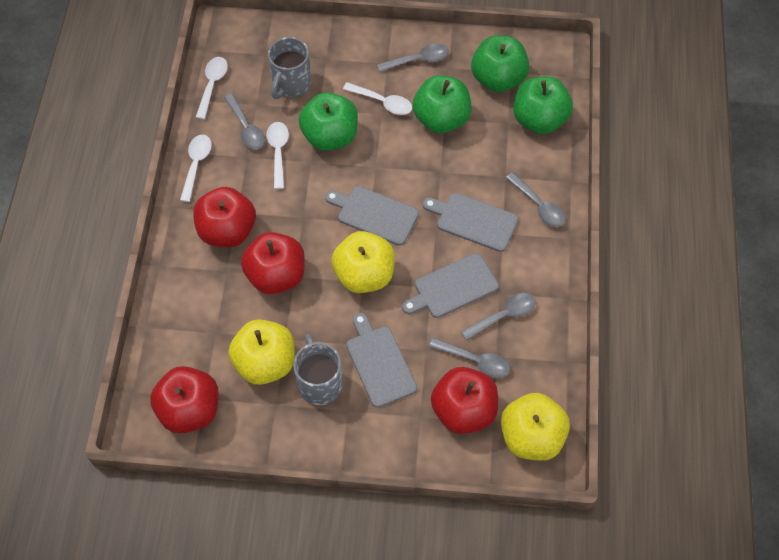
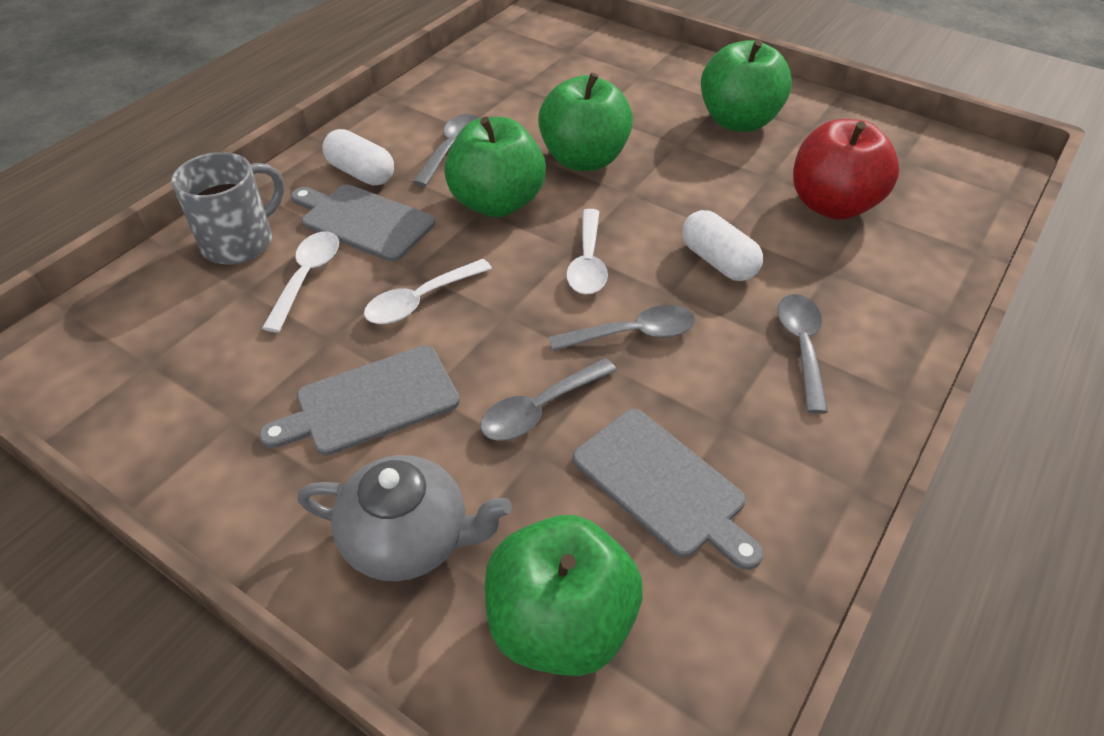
grey cutting board: 4 -> 3
grey mug: 2 -> 1
grey spoon: 5 -> 4
grey teapot: 0 -> 1
red apple: 4 -> 1
white capsule: 0 -> 2
white spoon: 4 -> 3
yellow apple: 3 -> 0

